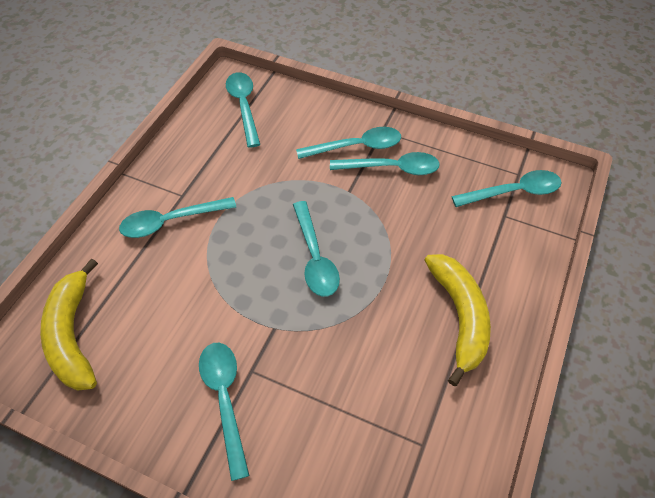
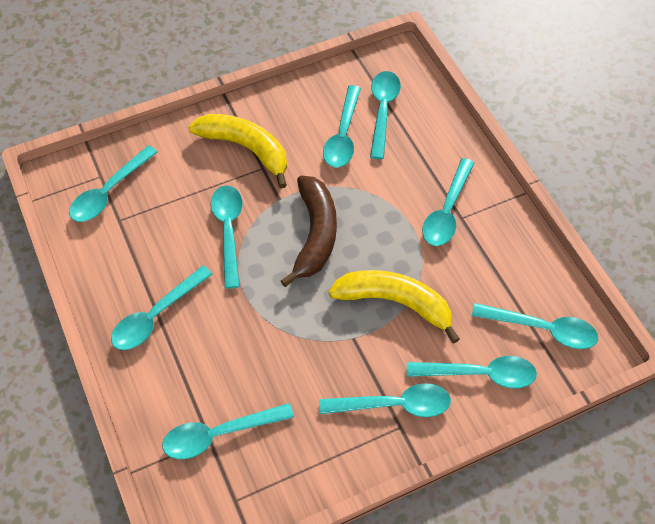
brown banana: 0 -> 1
turquoise spoon: 7 -> 10

